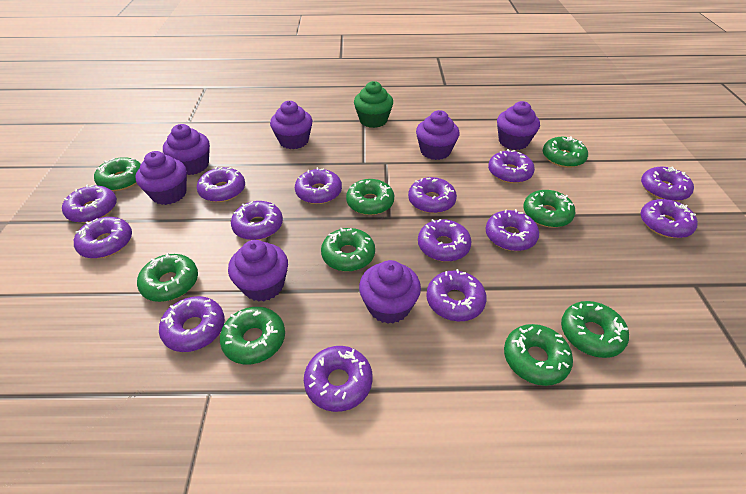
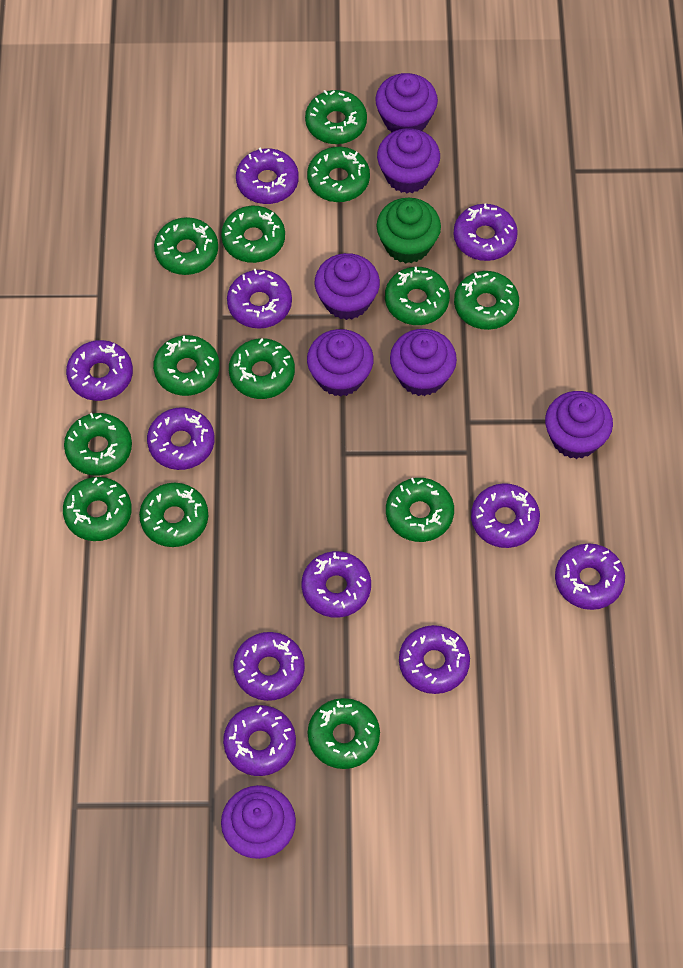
green donut: 9 -> 13
purple donut: 14 -> 11

